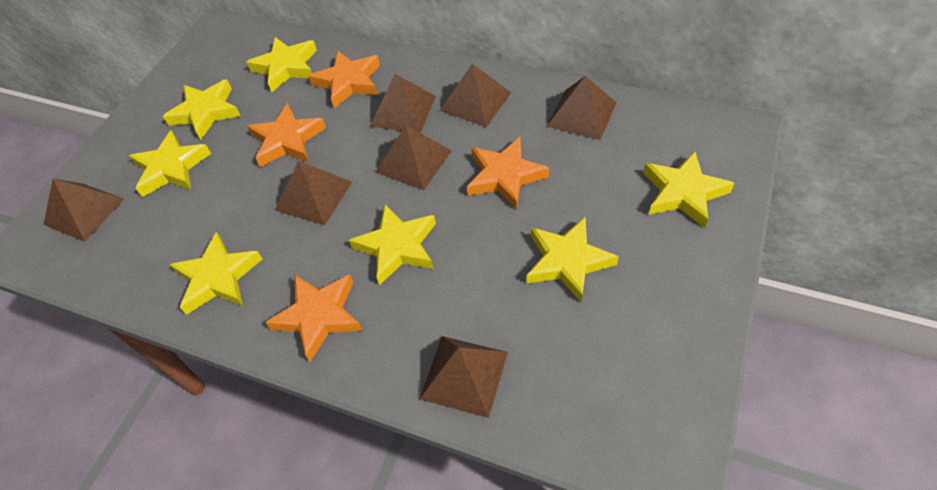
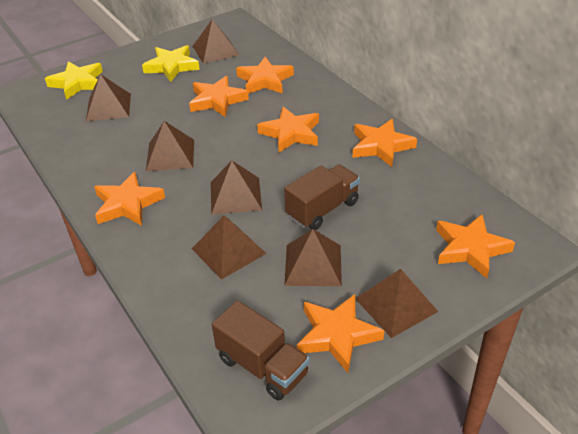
brown truck: 0 -> 2
orange star: 4 -> 7
yellow star: 7 -> 2

